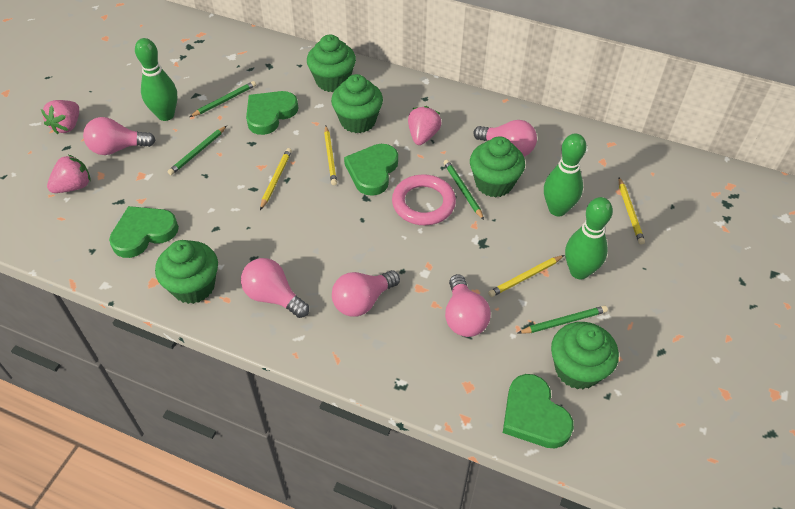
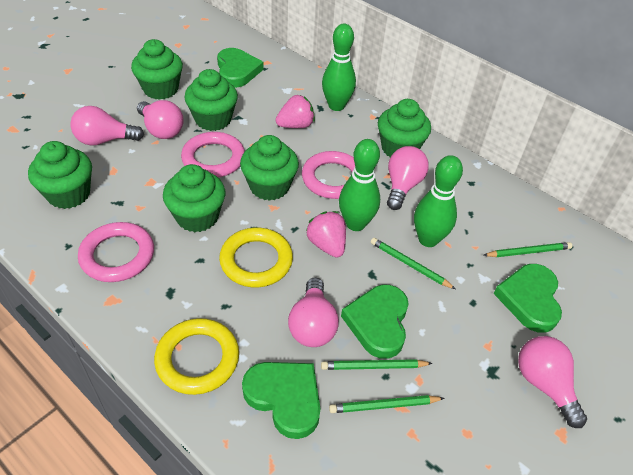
green cupcake: 5 -> 6
pink ring: 1 -> 3
pink strawberry: 3 -> 2
yellow pencil: 4 -> 0
yellow ring: 0 -> 2

